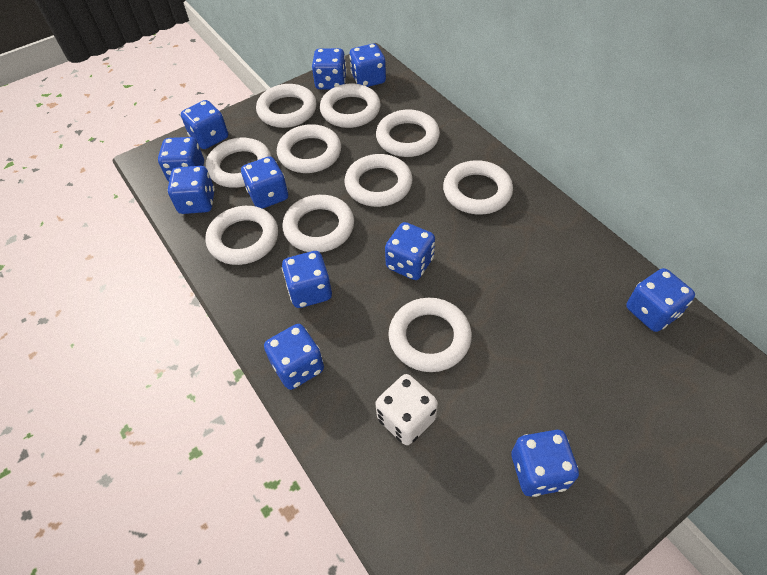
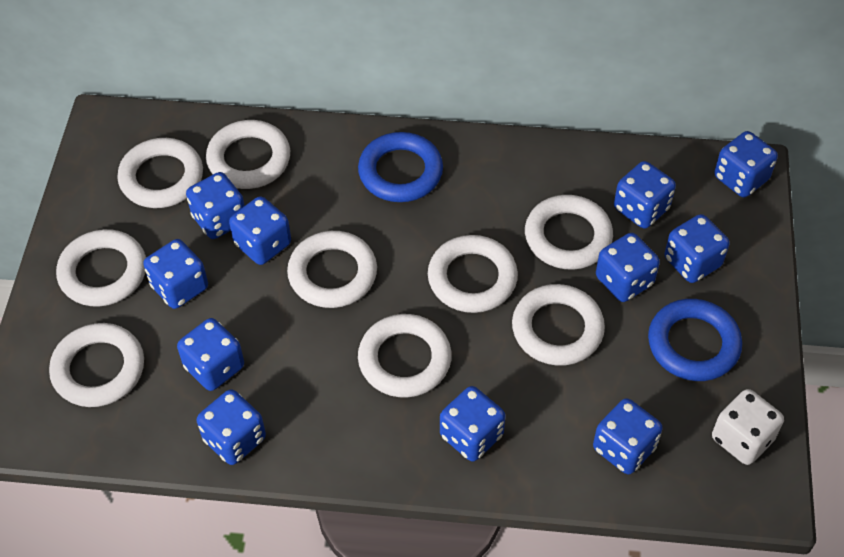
blue ring: 0 -> 2
white ring: 10 -> 9

